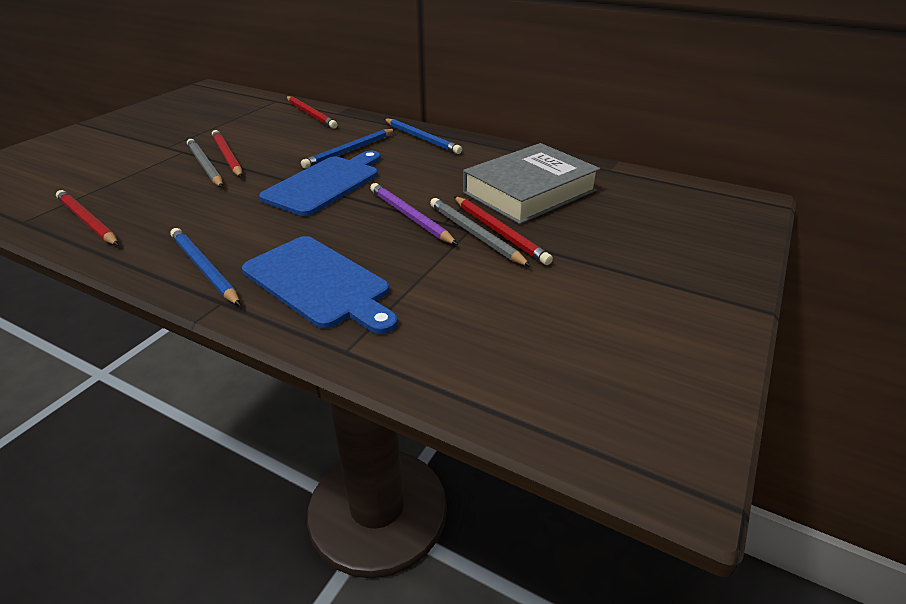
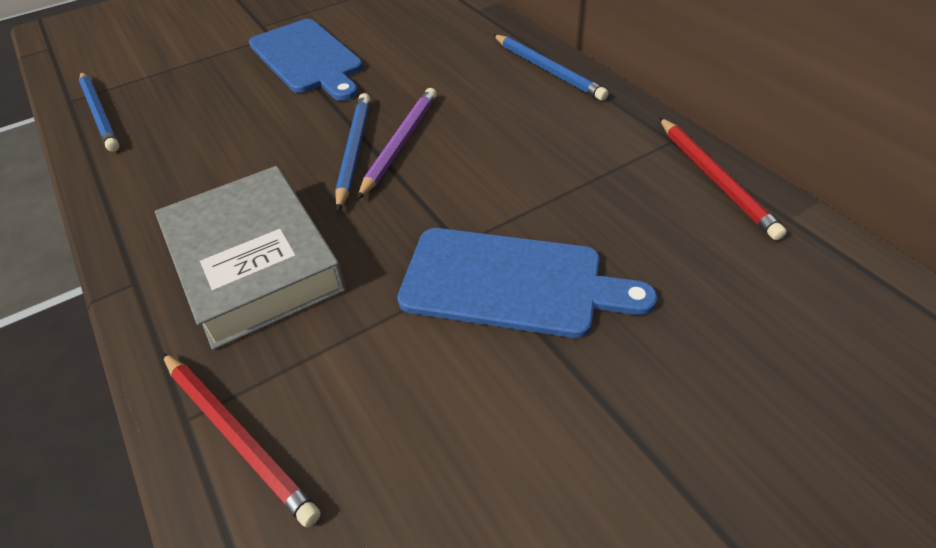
grey pencil: 2 -> 0
red pencil: 4 -> 2

